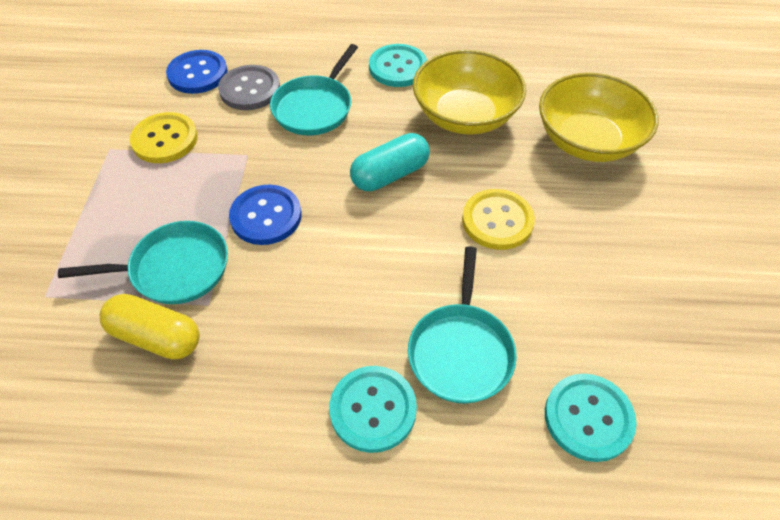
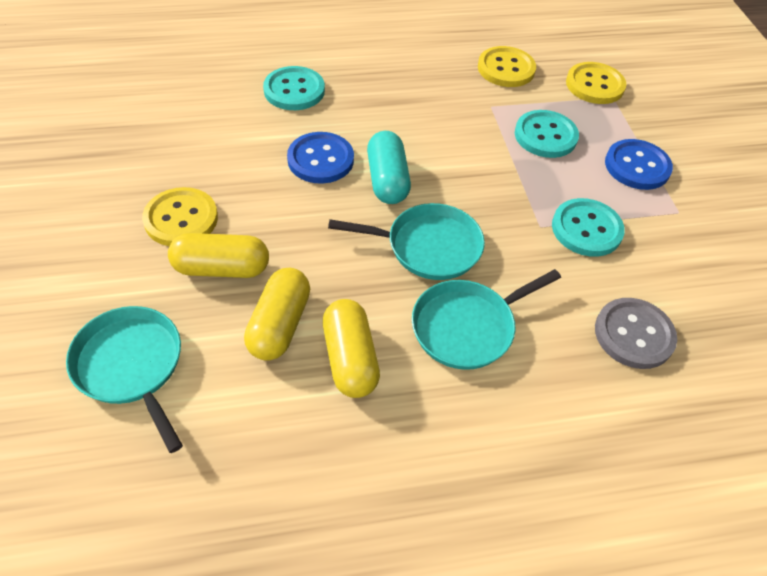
yellow bowl: 2 -> 0
yellow button: 2 -> 3
yellow capsule: 1 -> 3

